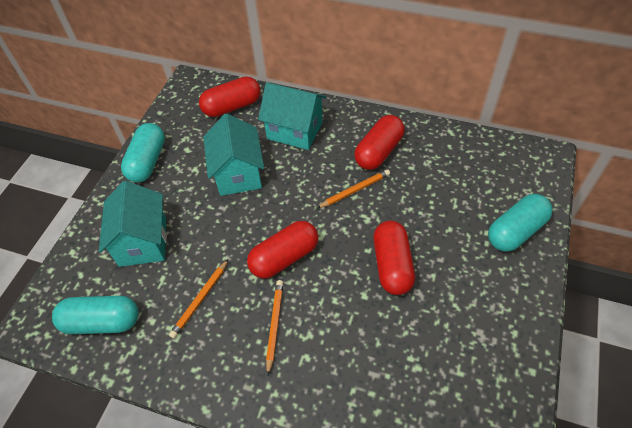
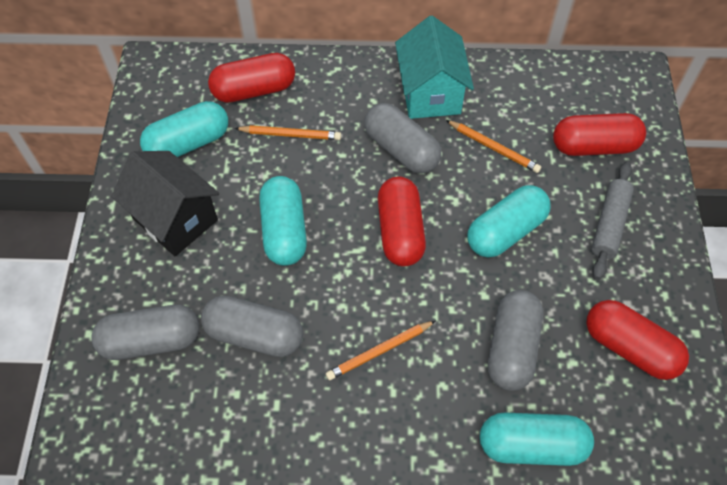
black house: 0 -> 1
grey capsule: 0 -> 4
grey rolling pin: 0 -> 1
turquoise capsule: 3 -> 4
turquoise house: 3 -> 1

